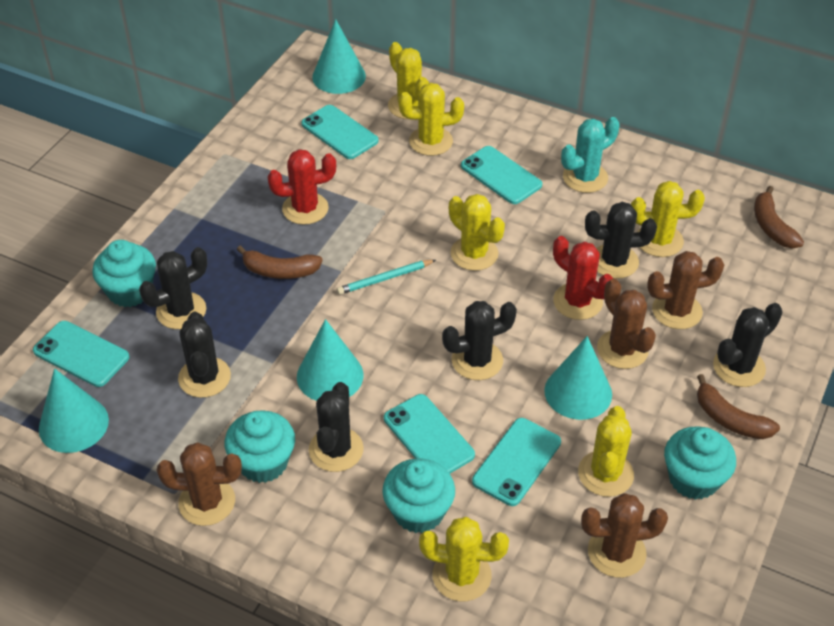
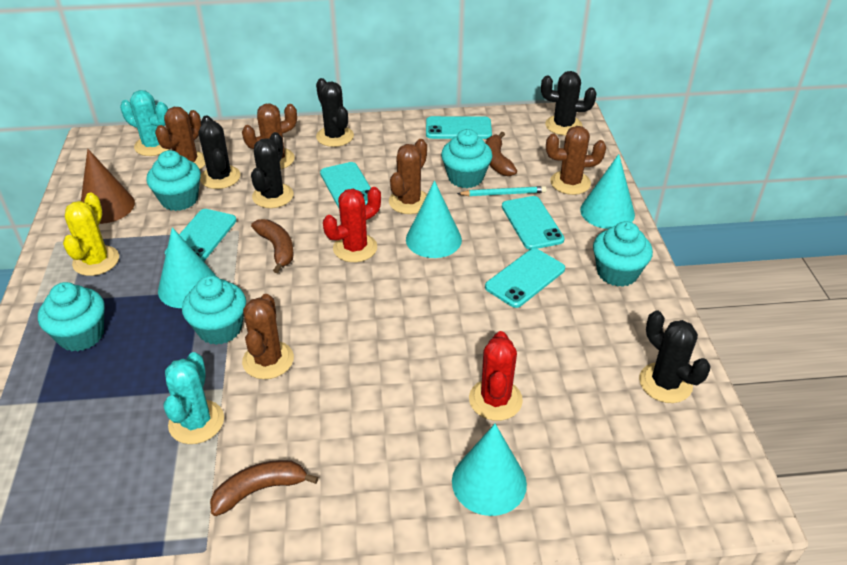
black cactus: 6 -> 5
brown cactus: 4 -> 5
brown cone: 0 -> 1
turquoise cactus: 1 -> 2
turquoise cupcake: 4 -> 5
yellow cactus: 6 -> 1

